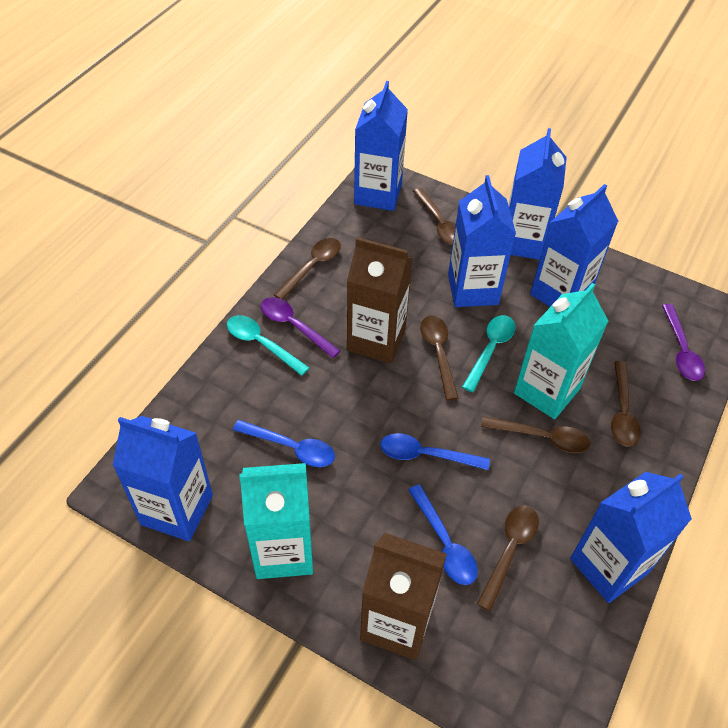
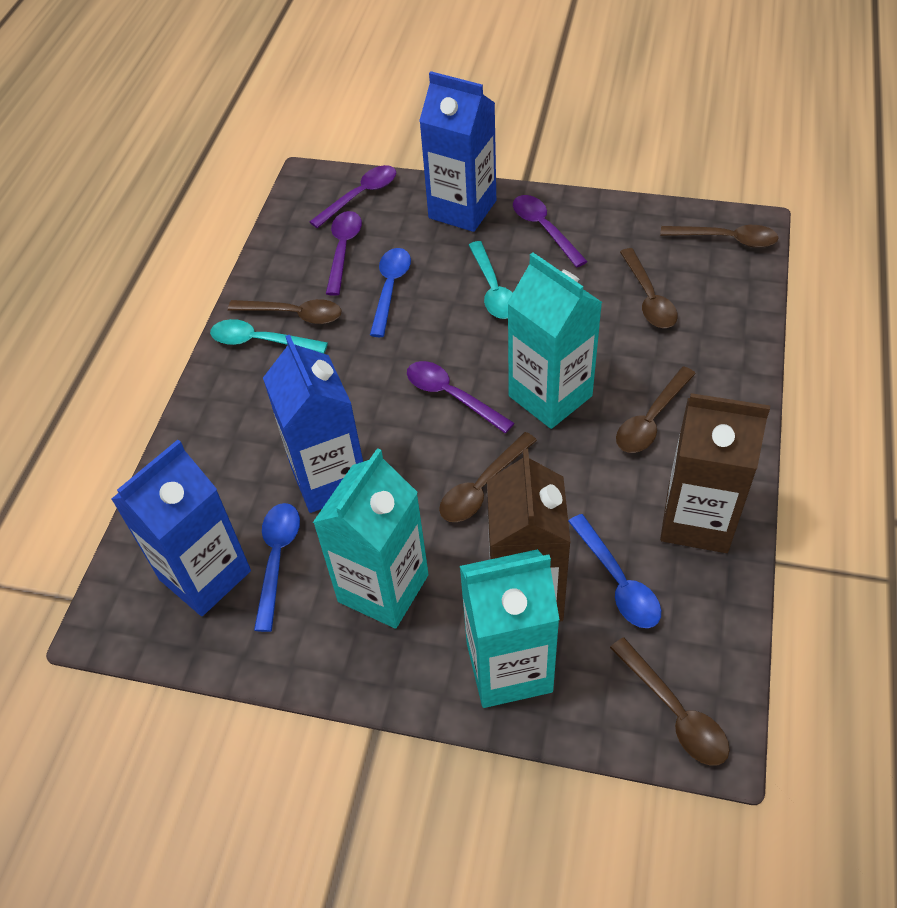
blue carton: 6 -> 3
purple spoon: 2 -> 4
turquoise carton: 2 -> 3

